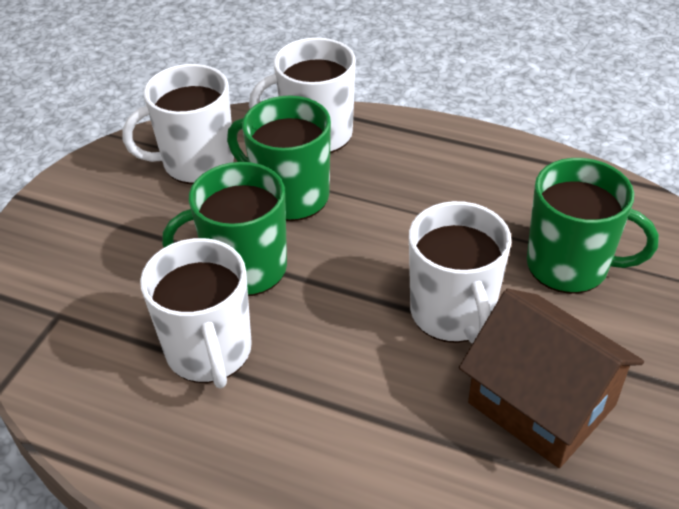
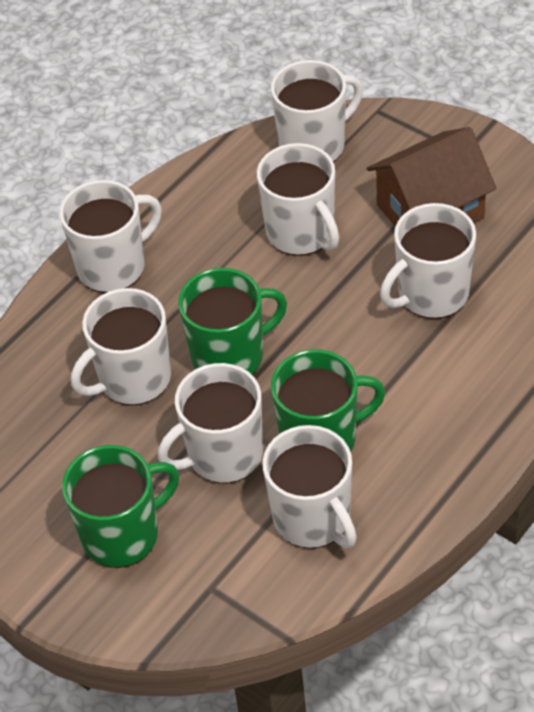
white mug: 4 -> 7

